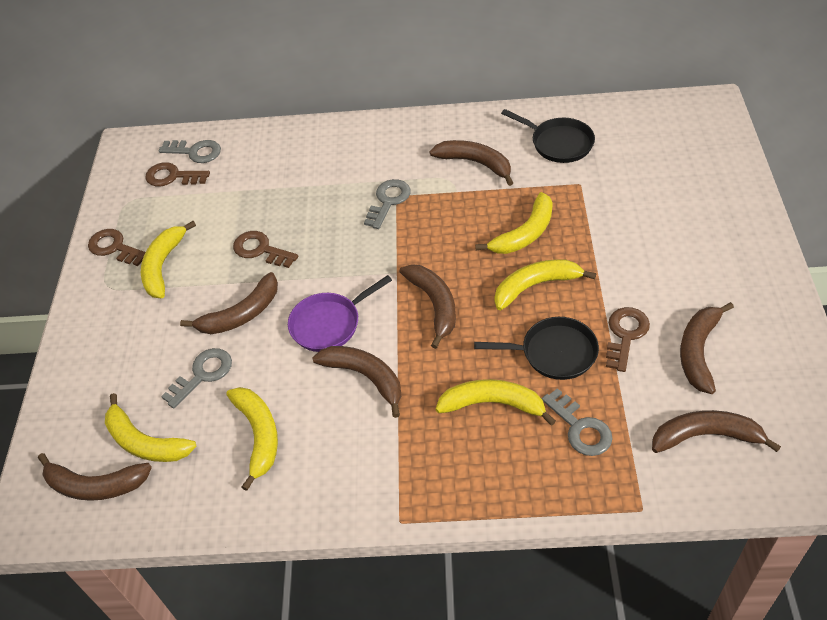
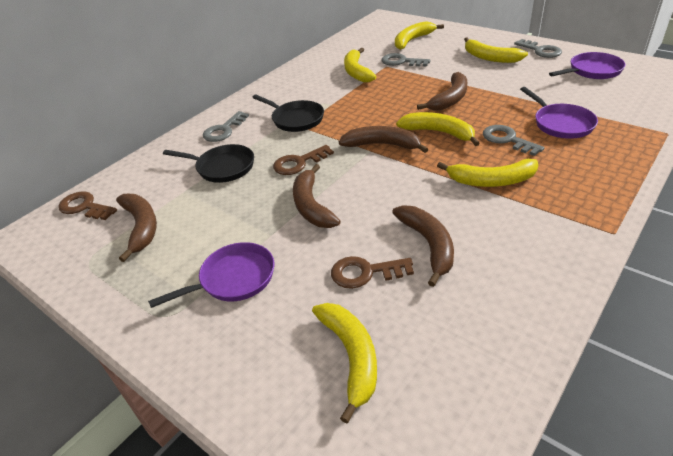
brown banana: 7 -> 5
brown key: 4 -> 3
purple pan: 1 -> 3

